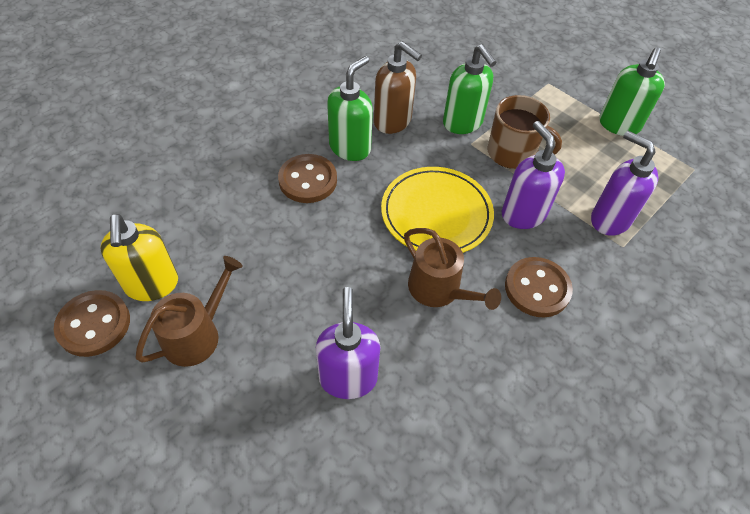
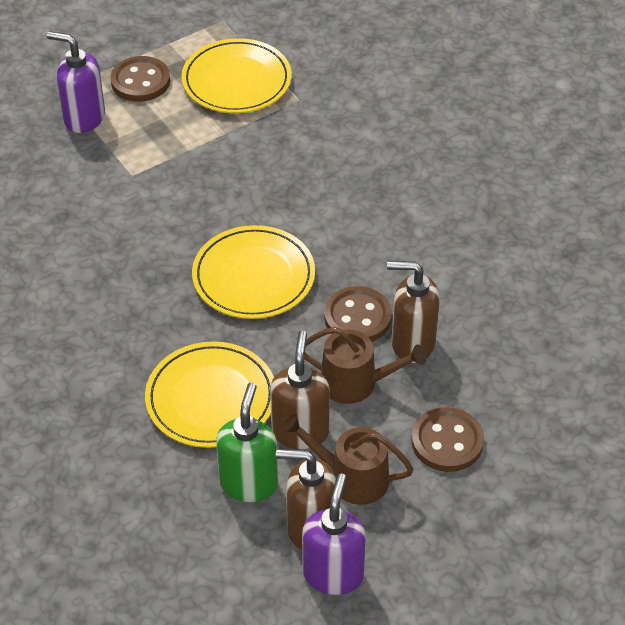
brown mug: 1 -> 0
brown soap dispenser: 1 -> 3
green soap dispenser: 3 -> 1
purple soap dispenser: 3 -> 2
yellow plate: 1 -> 3
yellow soap dispenser: 1 -> 0

